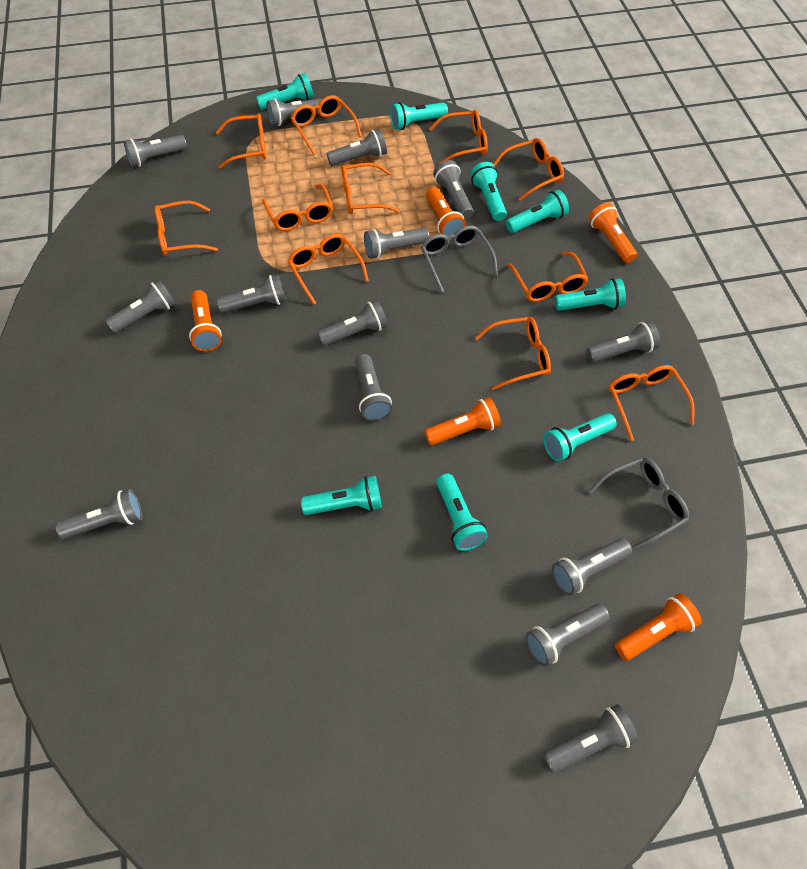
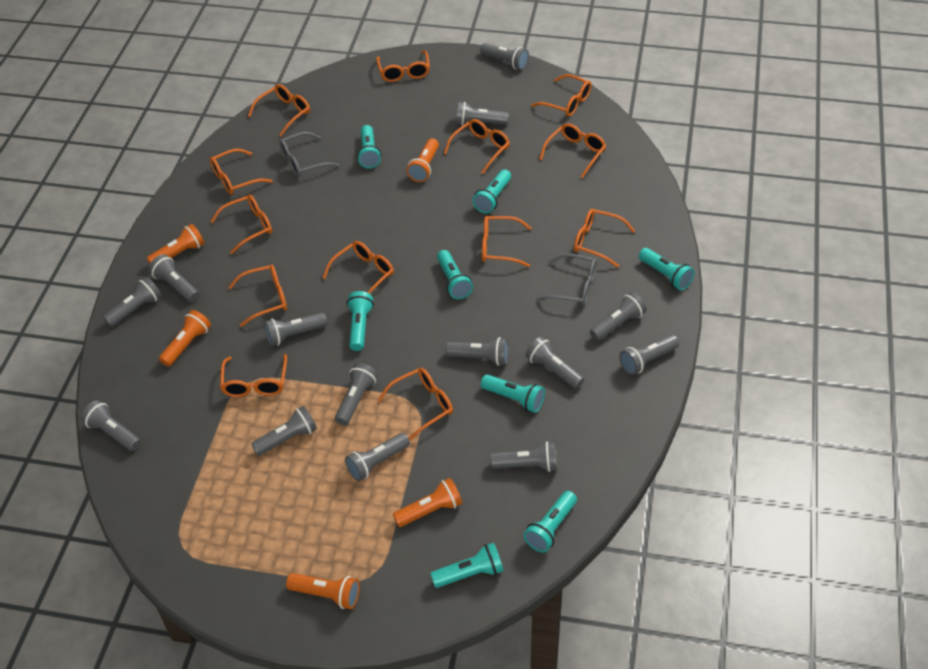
orange glasses: 11 -> 13

